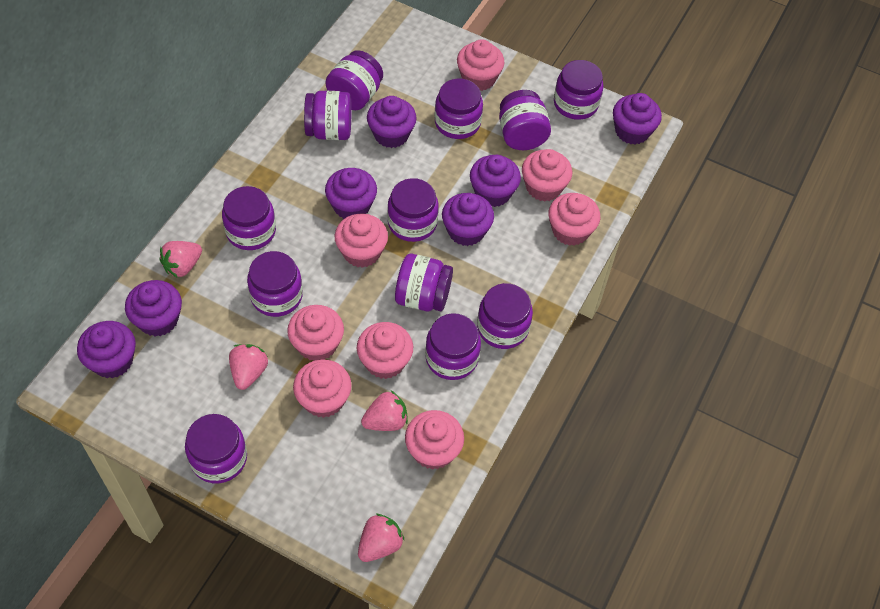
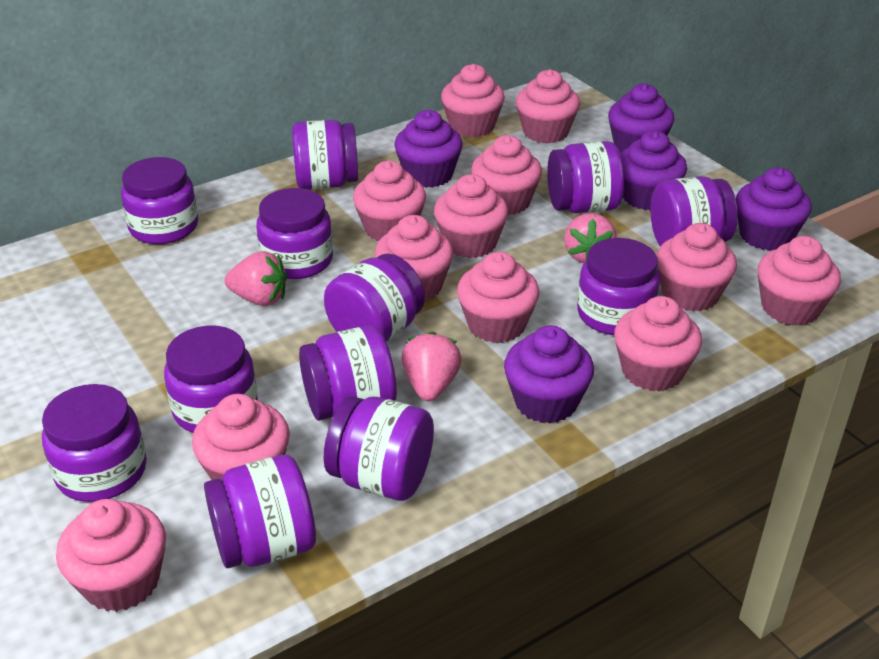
pink cupcake: 8 -> 12
pink strawberry: 4 -> 3
purple cupcake: 7 -> 5

